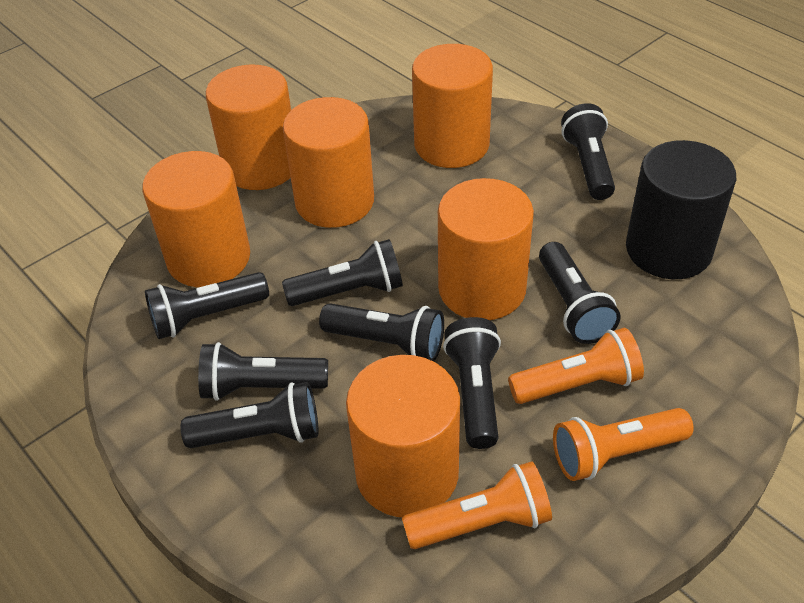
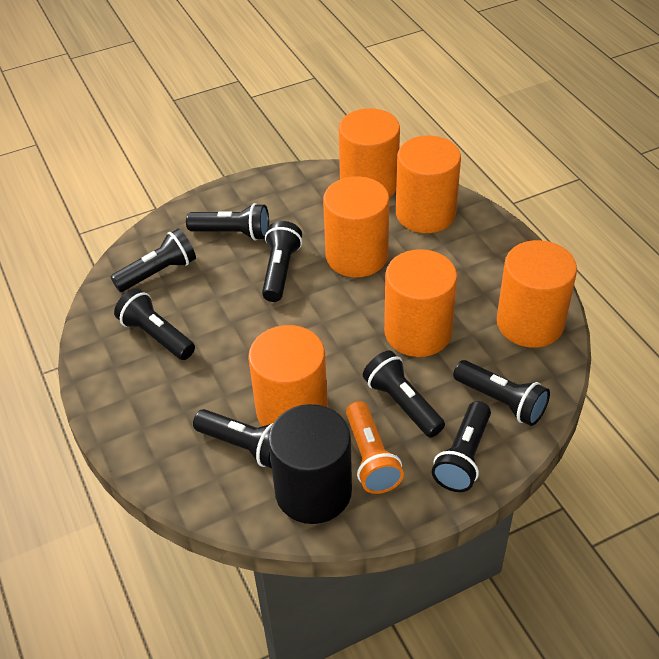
orange flashlight: 3 -> 1

